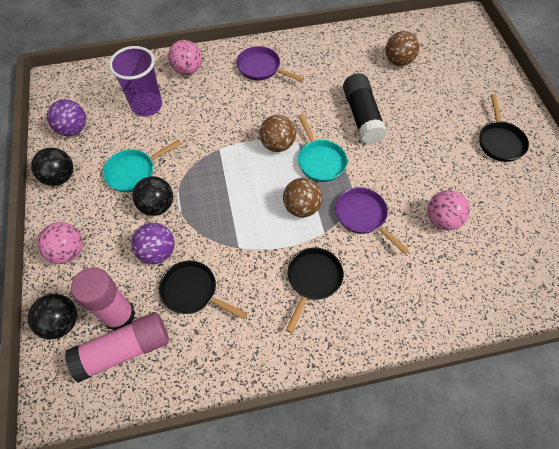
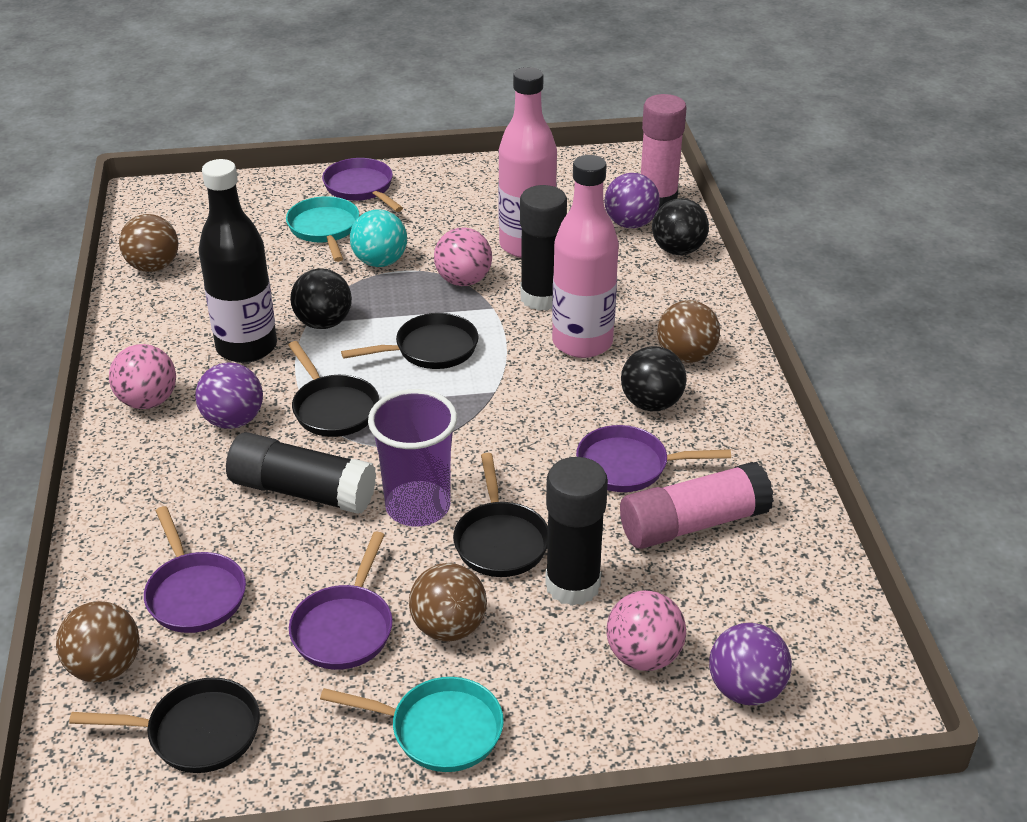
black bottle: 0 -> 1
black glue stick: 1 -> 3
black pan: 3 -> 4
brown ball: 3 -> 4
pink bottle: 0 -> 2
purple ball: 2 -> 3
purple pan: 2 -> 4
turquoise ball: 0 -> 1

